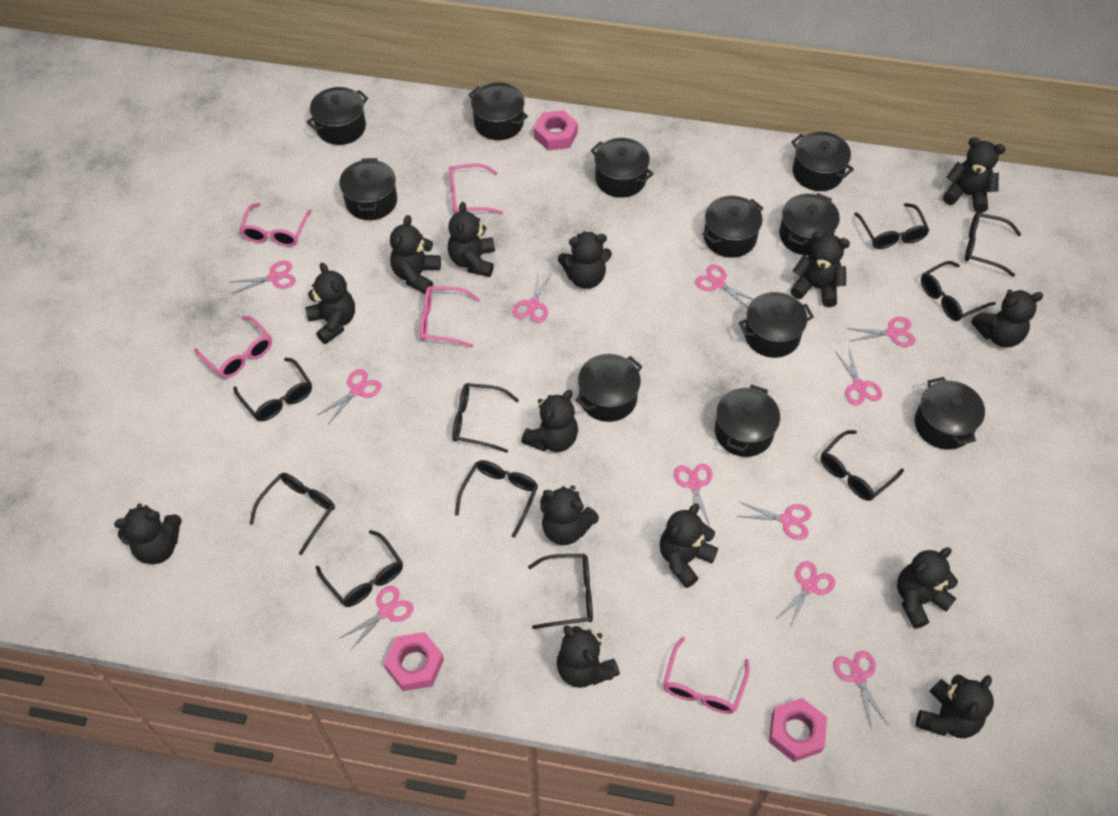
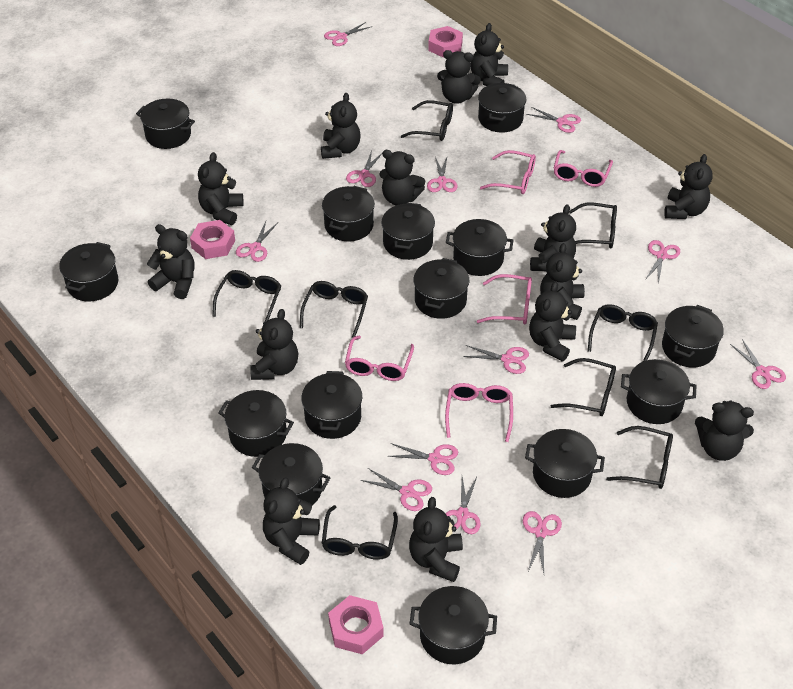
black glasses: 10 -> 8
black pot: 11 -> 14
pink scissors: 11 -> 12

